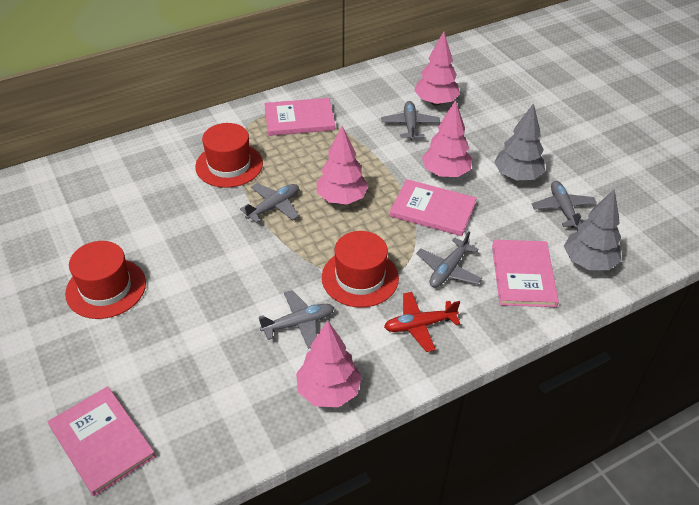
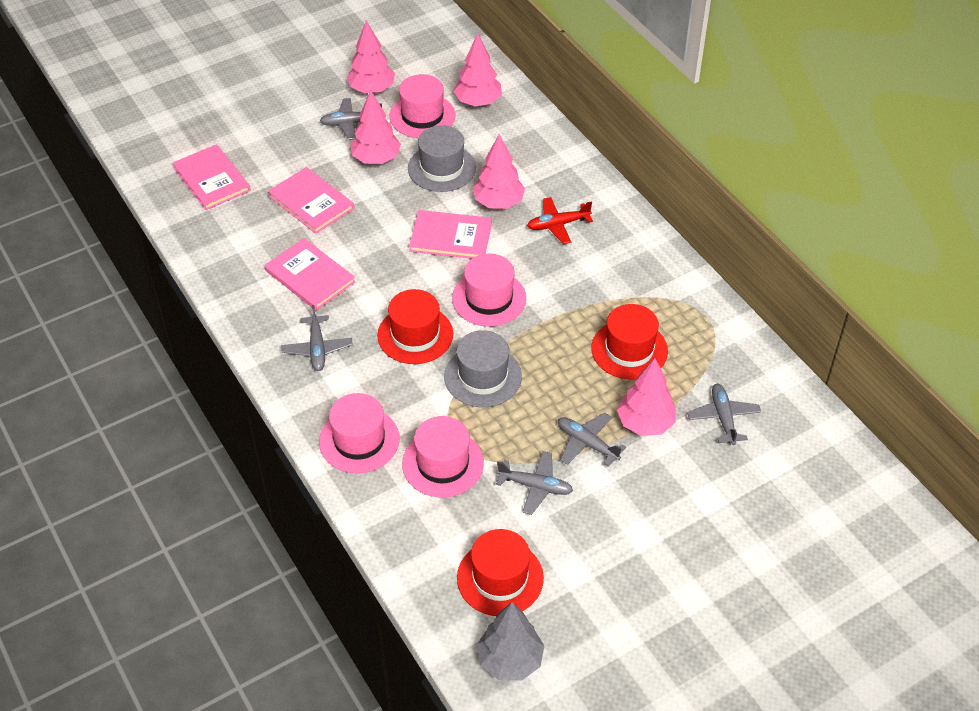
grey hat: 0 -> 2
grey tree: 2 -> 1
pink hat: 0 -> 4
pink tree: 4 -> 5

